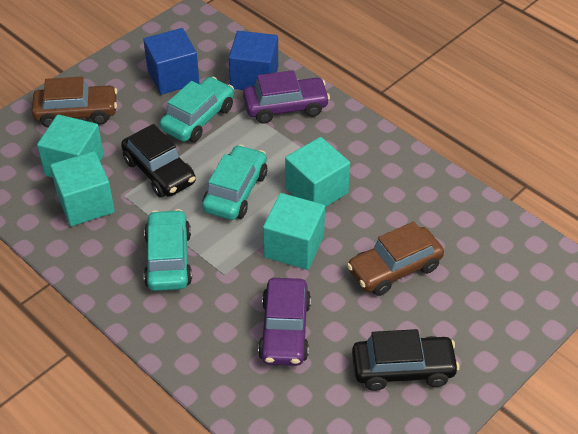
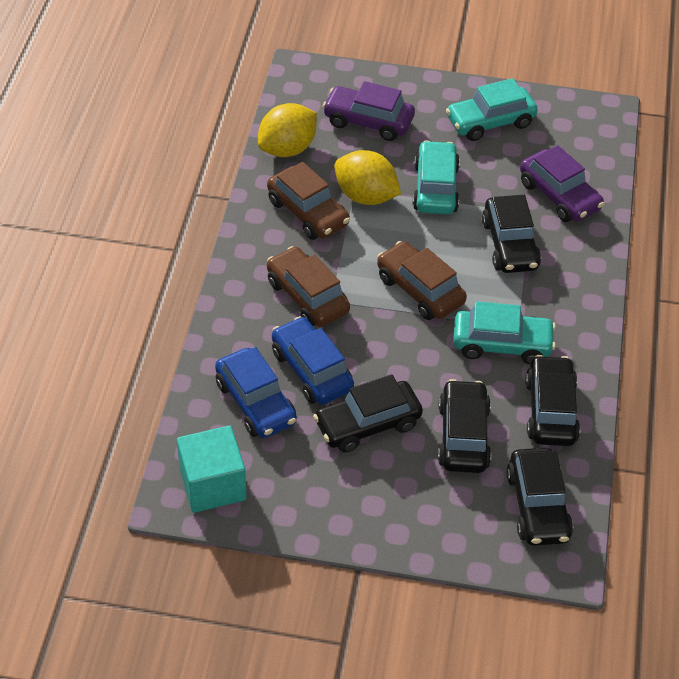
black car: 2 -> 5
blue car: 0 -> 2
blue cube: 2 -> 0
brown car: 2 -> 3
turquoise cube: 4 -> 1
yellow lemon: 0 -> 2

